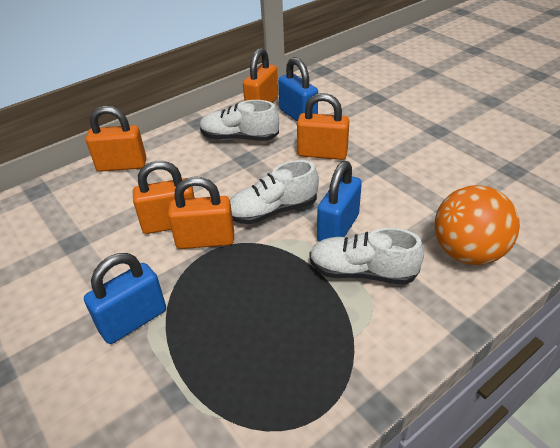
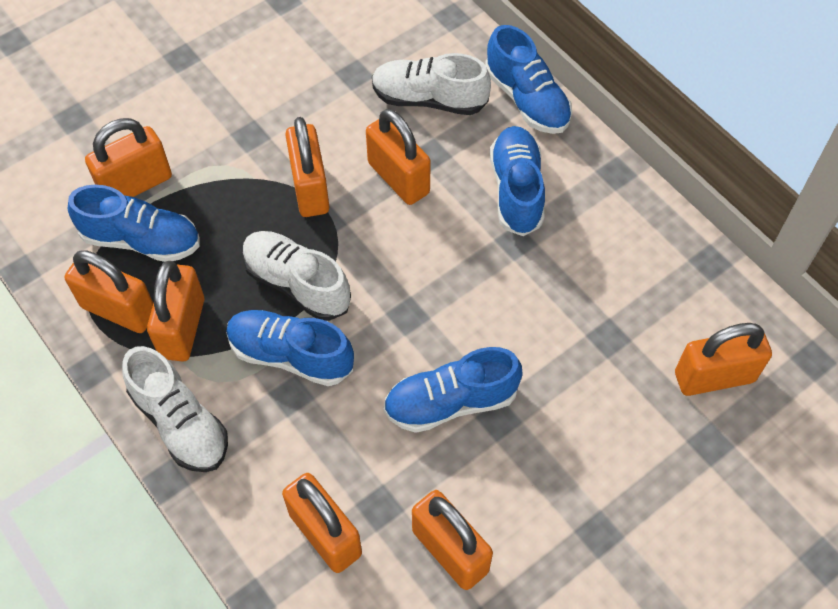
blue padlock: 3 -> 0
blue shoe: 0 -> 5
orange ball: 1 -> 0
orange padlock: 5 -> 8

